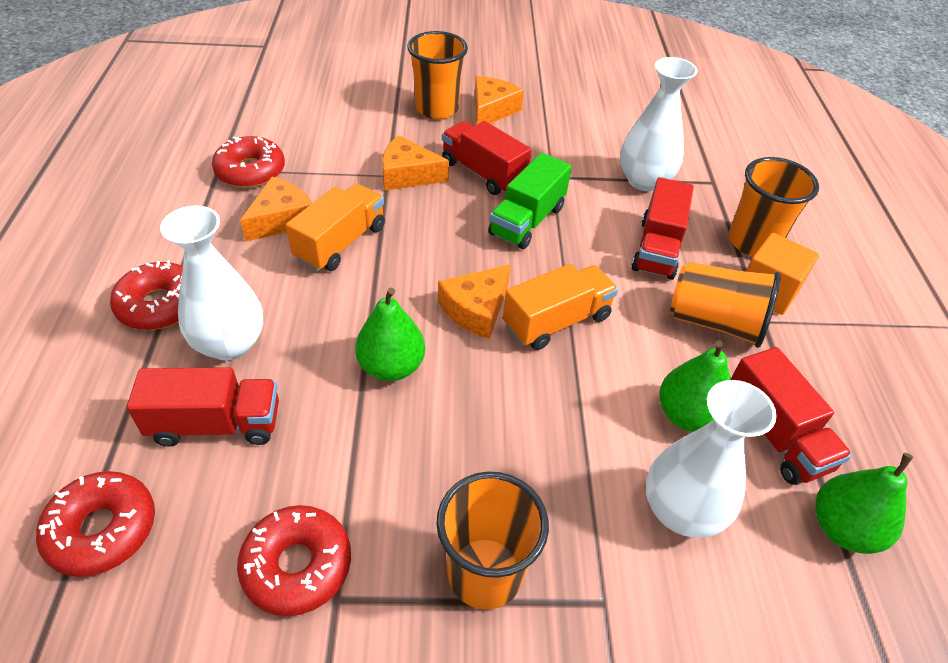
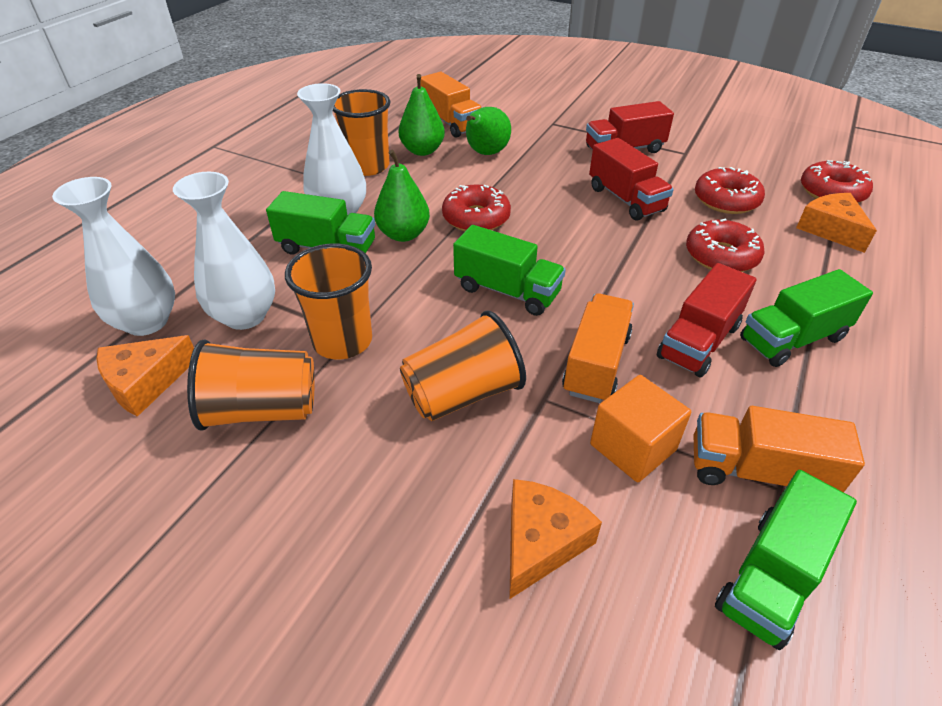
green truck: 1 -> 4
orange cheese: 4 -> 3
orange truck: 2 -> 3
red truck: 4 -> 3

